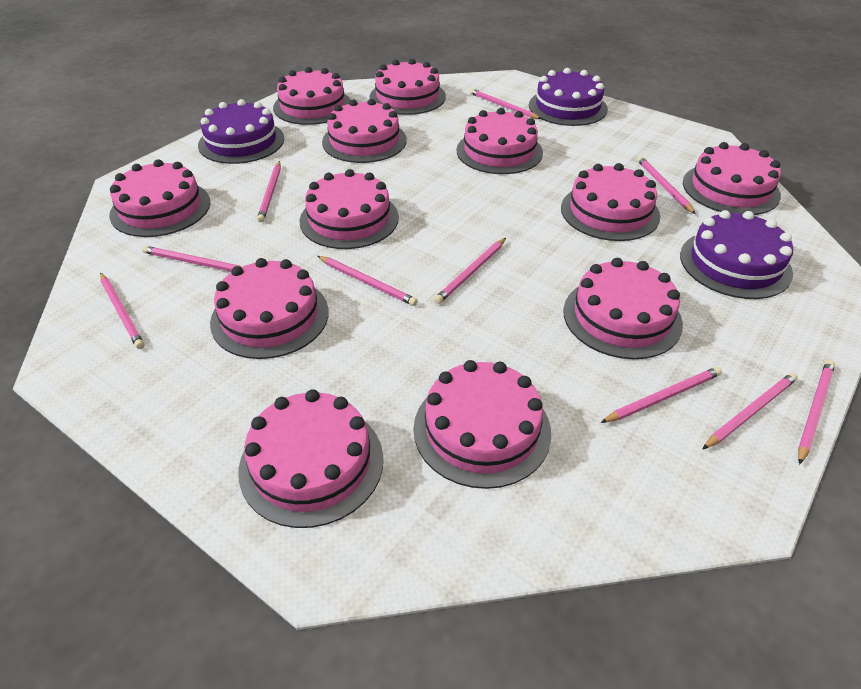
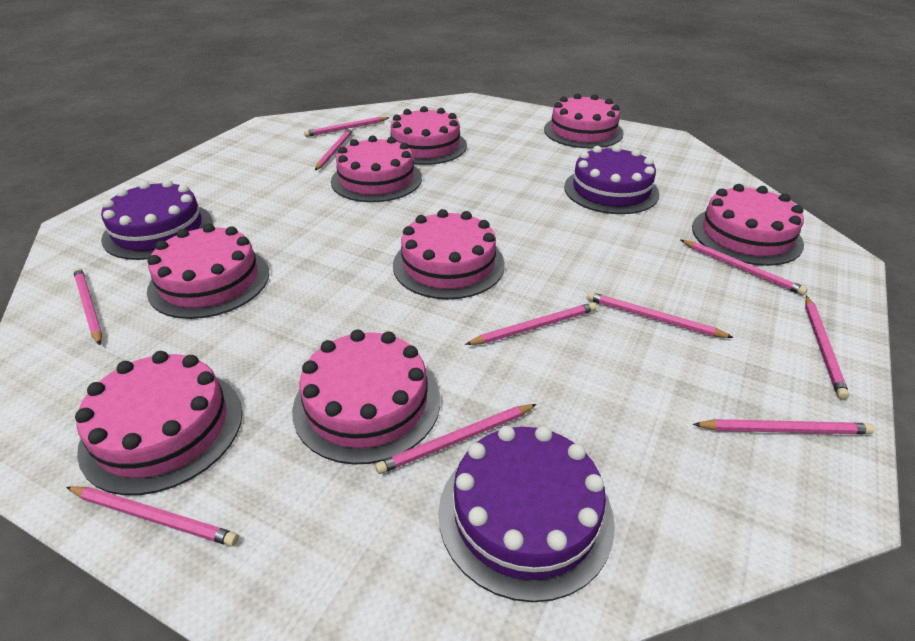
pink cake: 12 -> 8

